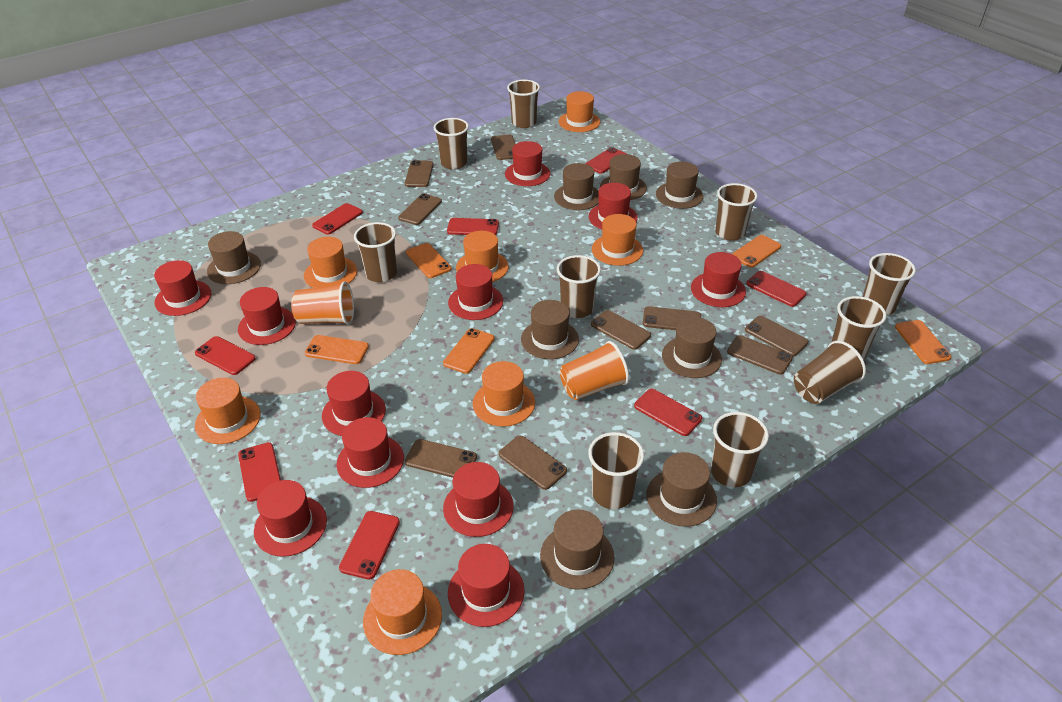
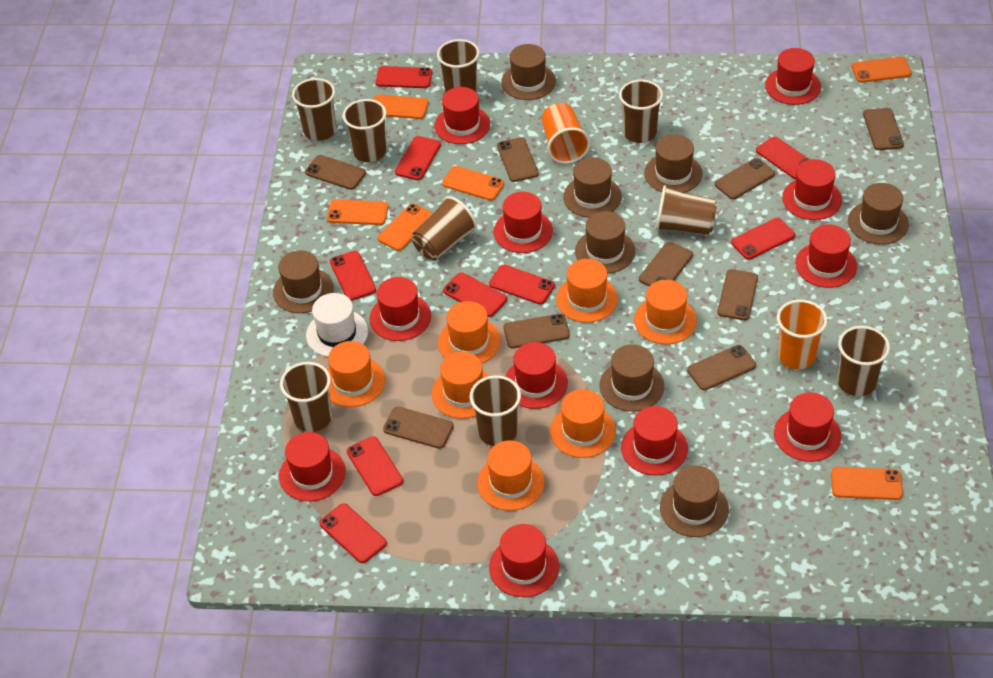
brown cup: 10 -> 9
orange phone: 5 -> 6
red phone: 8 -> 9
white hat: 0 -> 1

